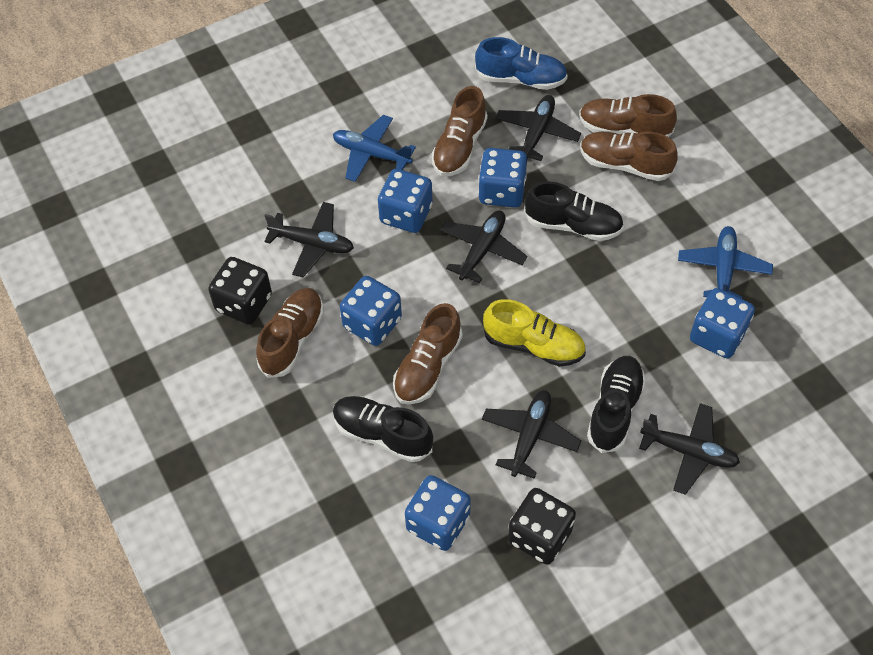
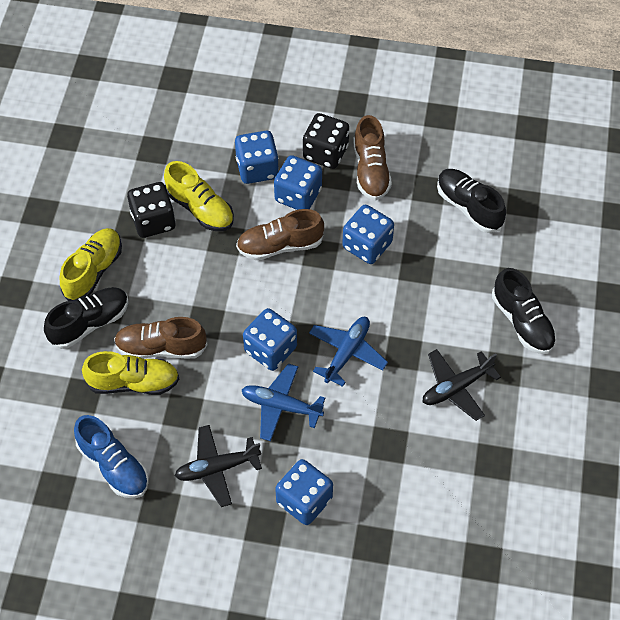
black plane: 5 -> 2
brown shoe: 5 -> 3
yellow shoe: 1 -> 3

